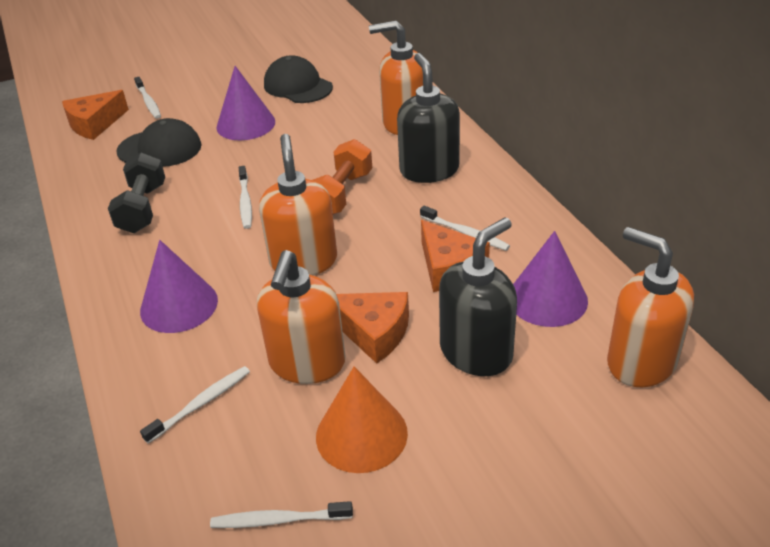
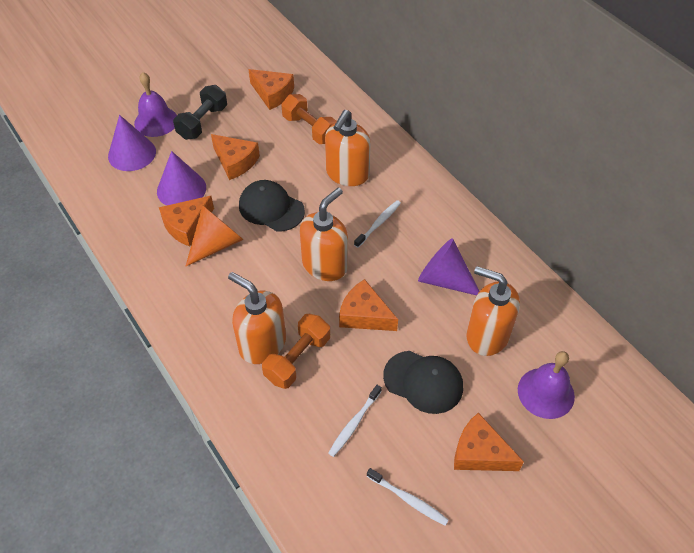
black soap dispenser: 2 -> 0
orange cheese: 3 -> 5
orange dumbbell: 1 -> 2
purple bell: 0 -> 2
white toothbrush: 5 -> 3

